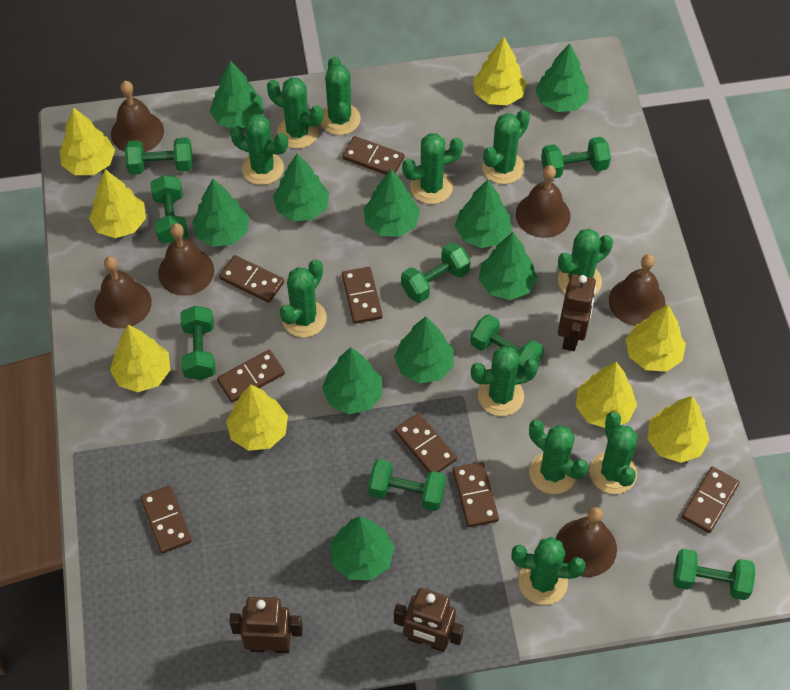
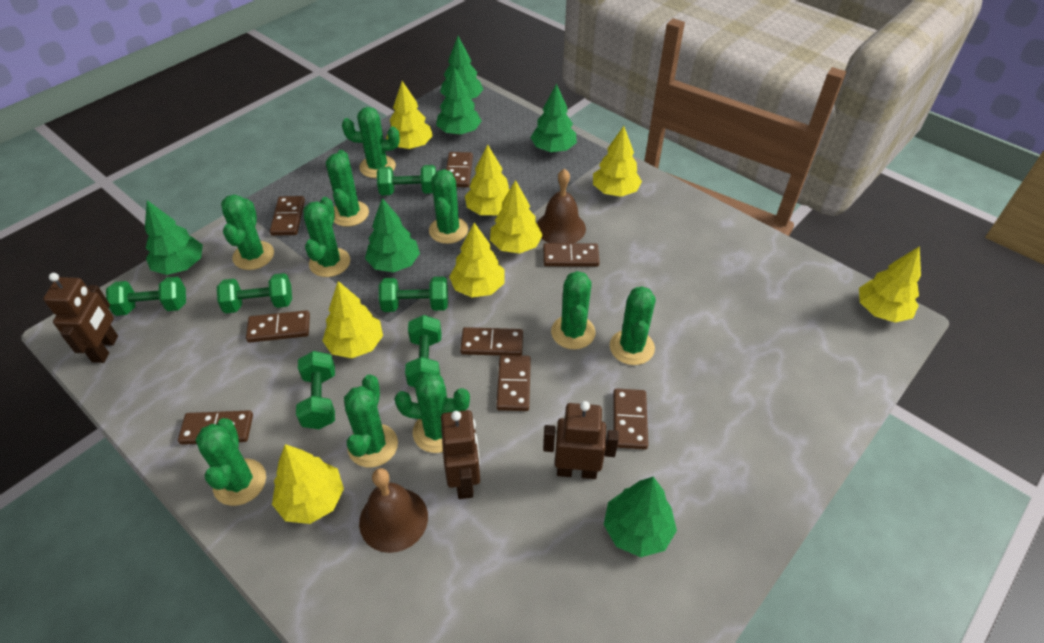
brown bell: 6 -> 2
green cactus: 11 -> 10
green dumbbell: 8 -> 6
green tree: 10 -> 6

